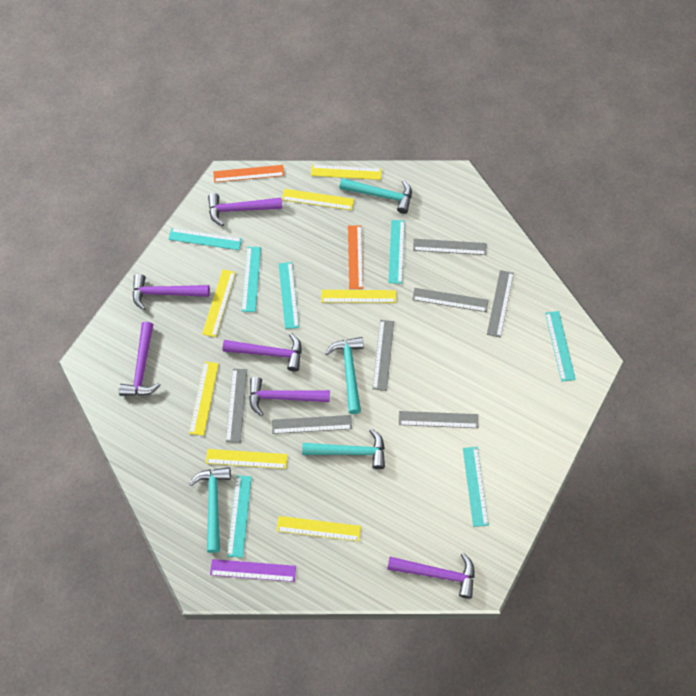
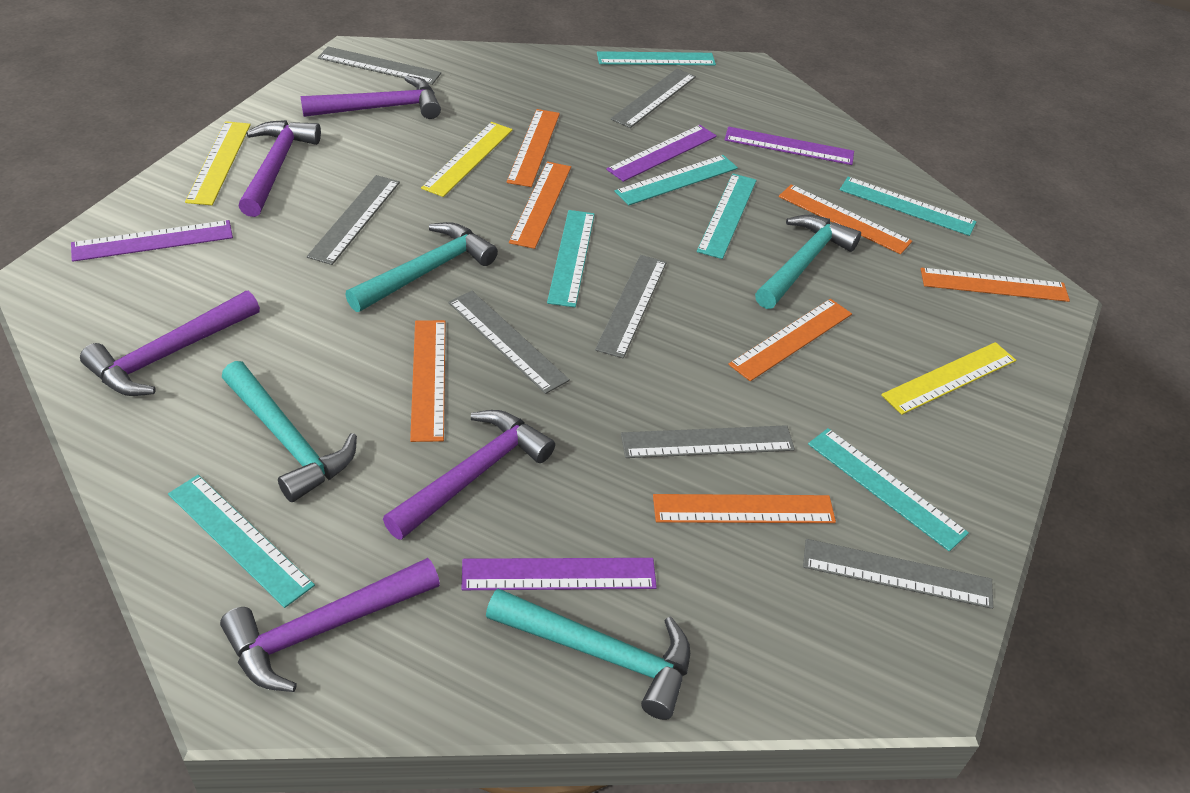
orange ruler: 2 -> 7
purple hammer: 6 -> 5
purple ruler: 1 -> 4
yellow ruler: 7 -> 3

